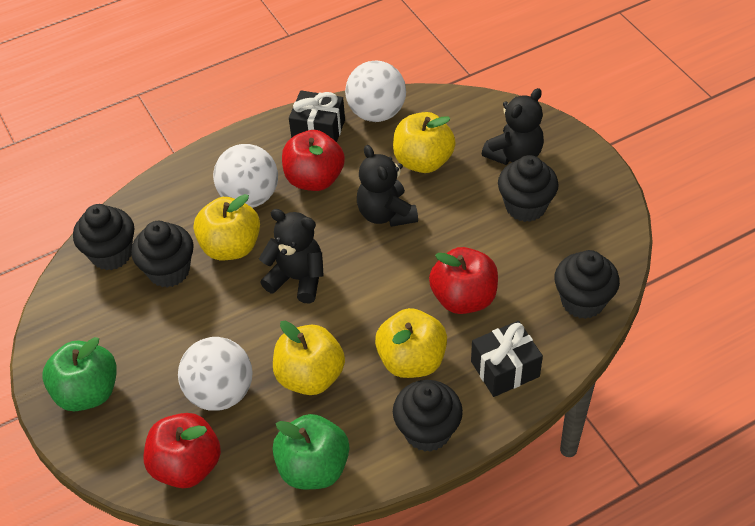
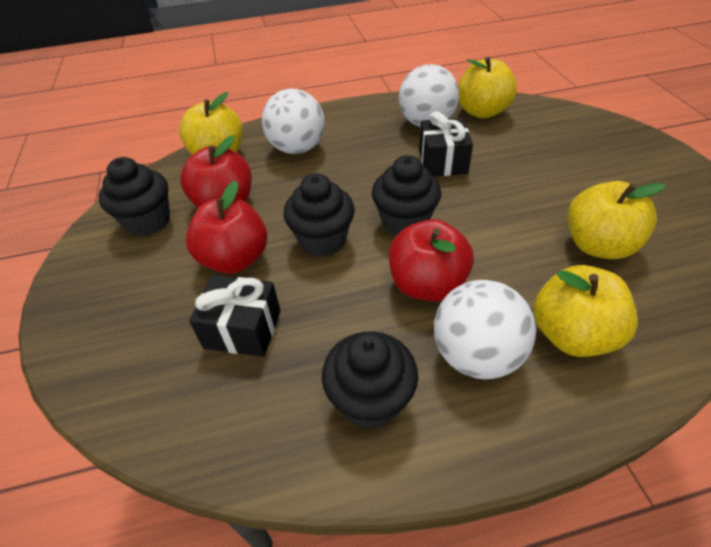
black cupcake: 5 -> 4
black teddy bear: 3 -> 0
green apple: 2 -> 0

